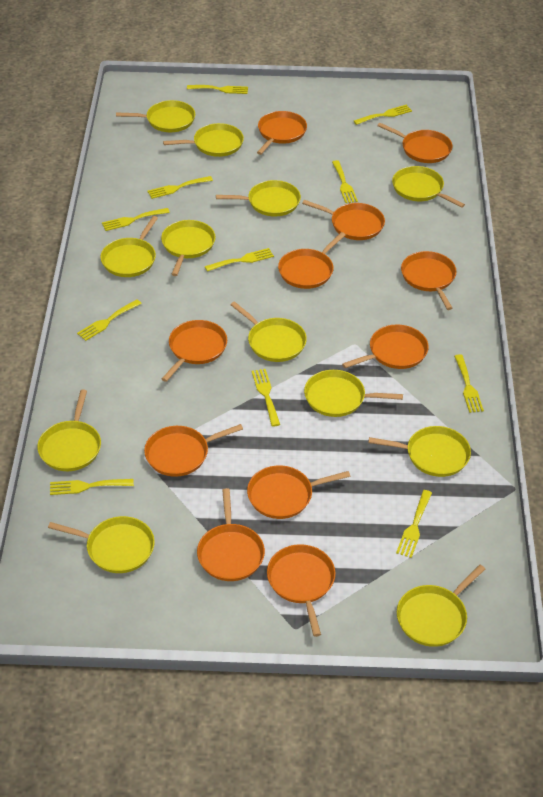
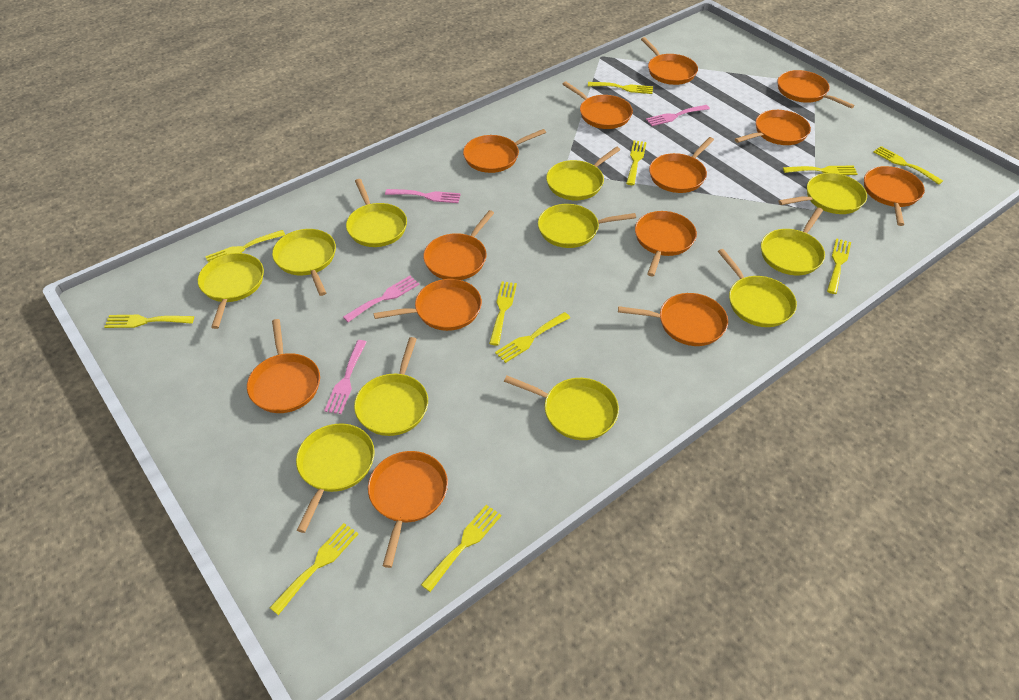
orange pan: 11 -> 13
pink fork: 0 -> 4
yellow pan: 12 -> 11

